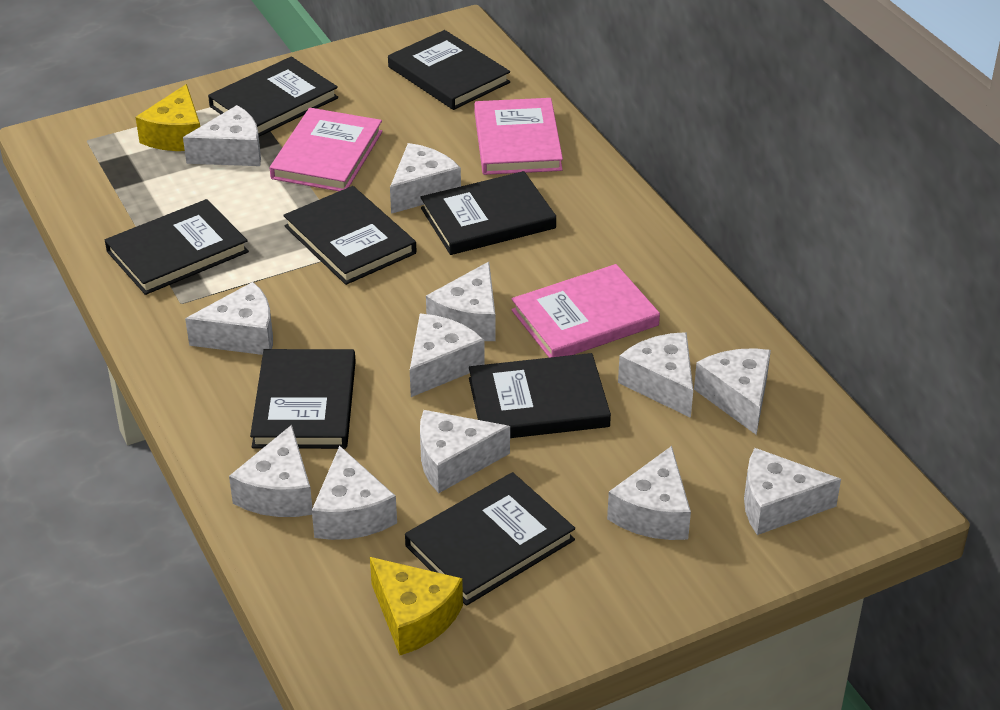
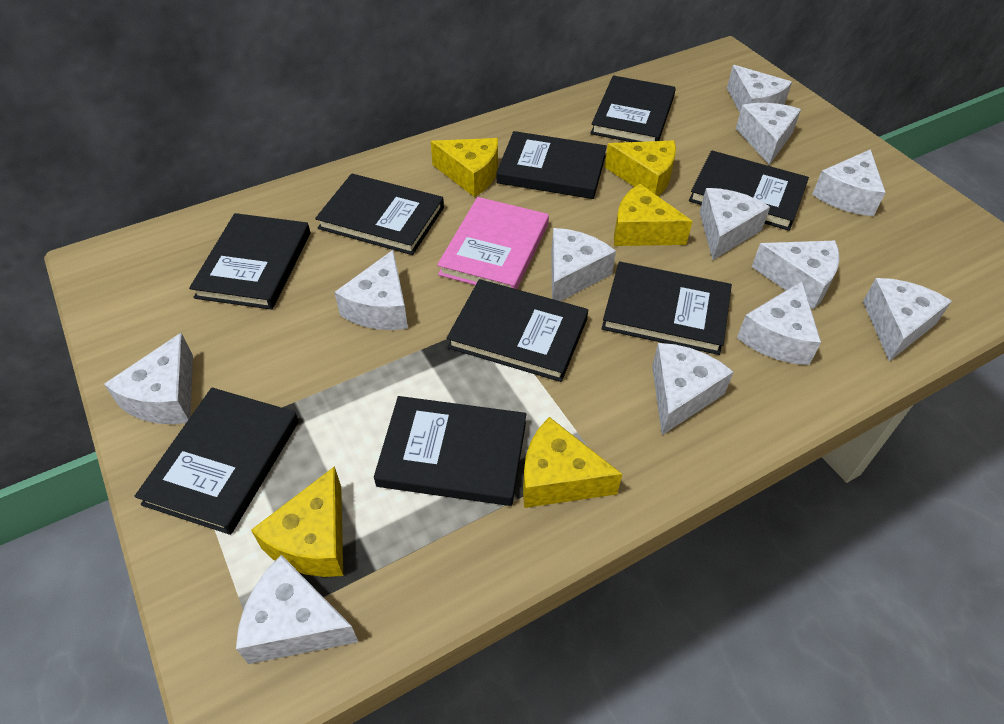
black book: 8 -> 9
pink book: 3 -> 1
yellow cheese: 2 -> 5

